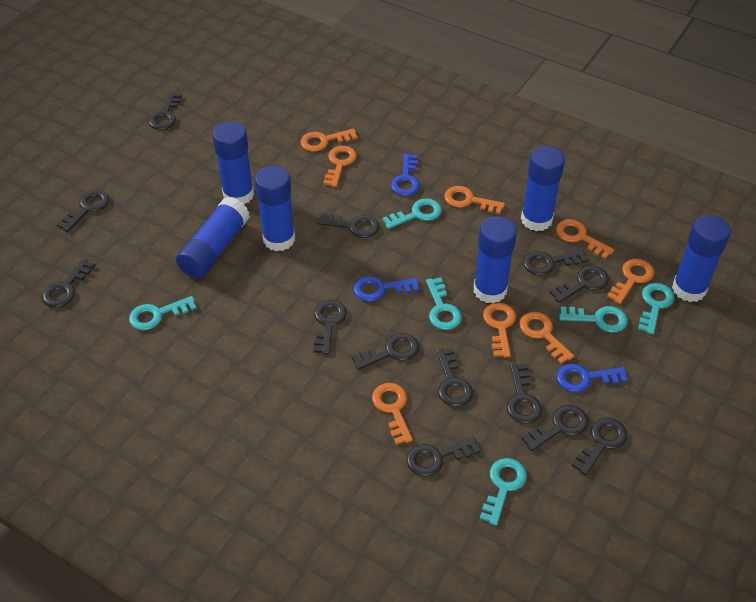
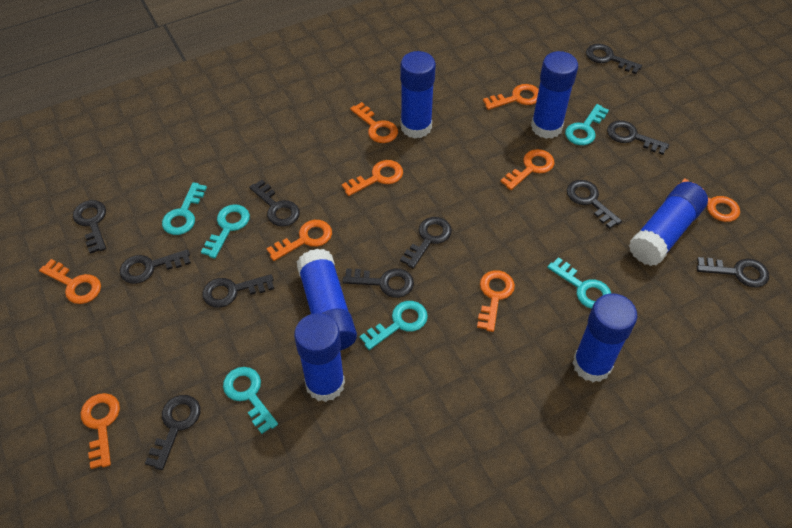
black key: 13 -> 11
blue key: 3 -> 0
orange key: 8 -> 9

